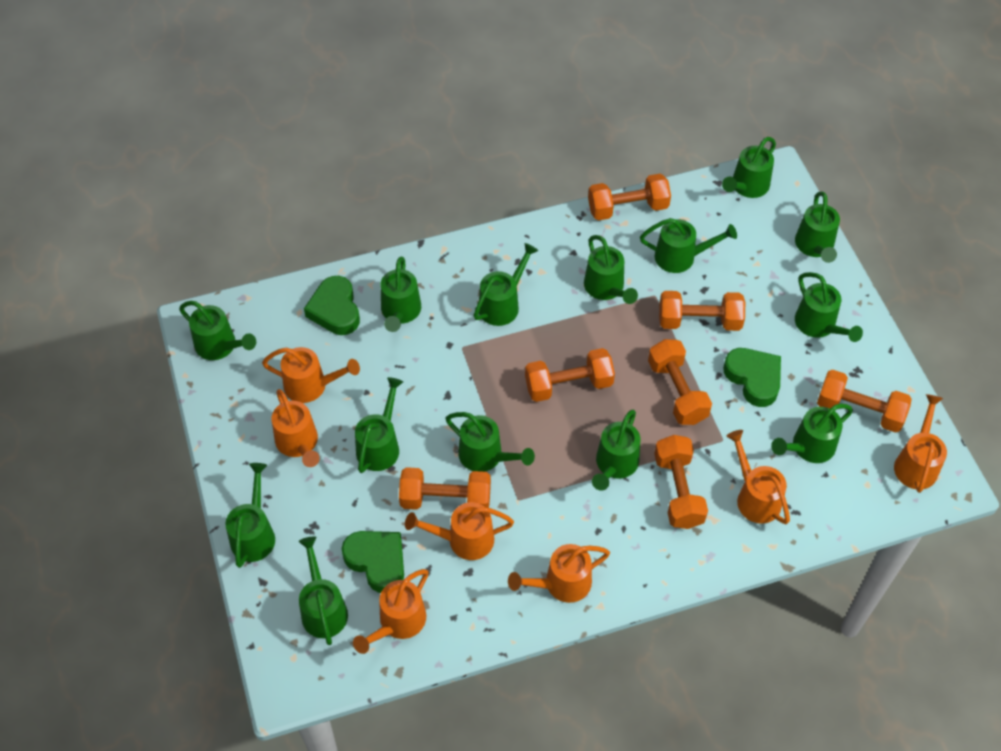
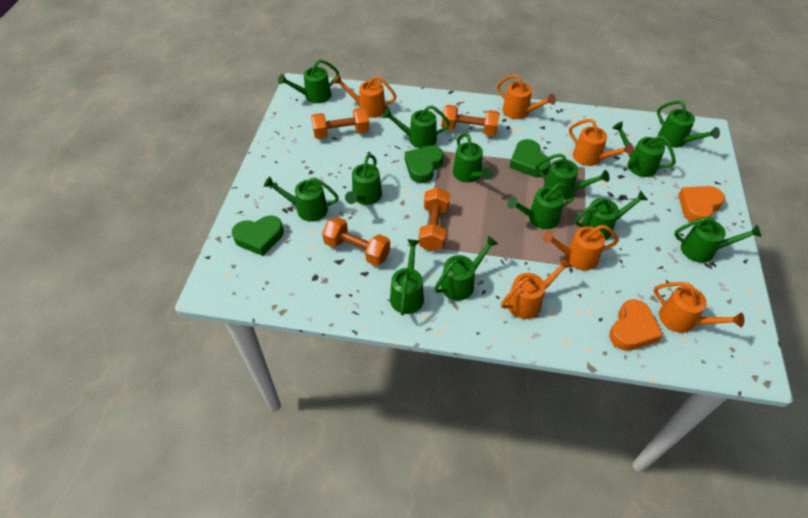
green watering can: 14 -> 13
orange dumbbell: 7 -> 4
orange heart: 0 -> 2
orange watering can: 7 -> 6

